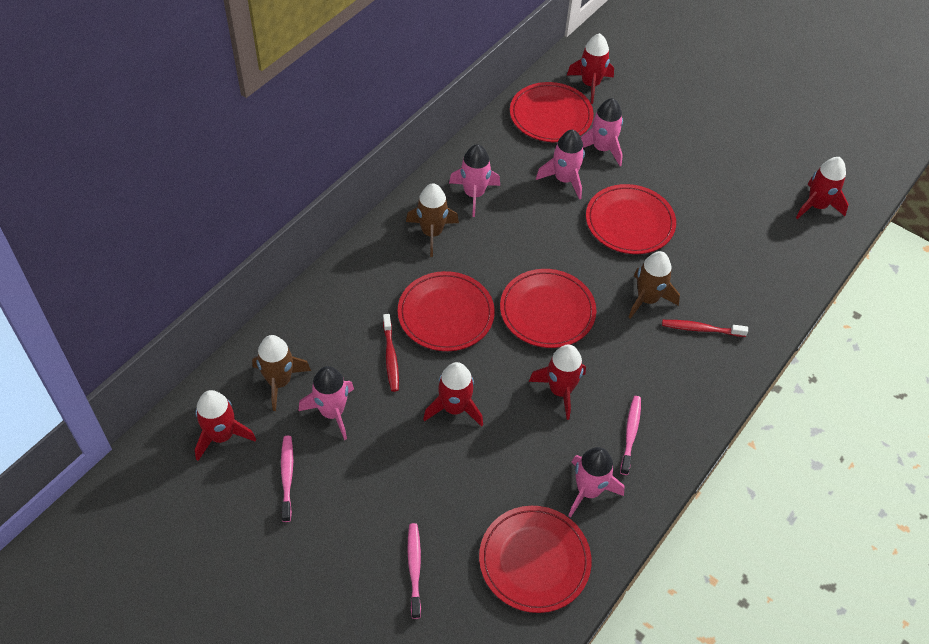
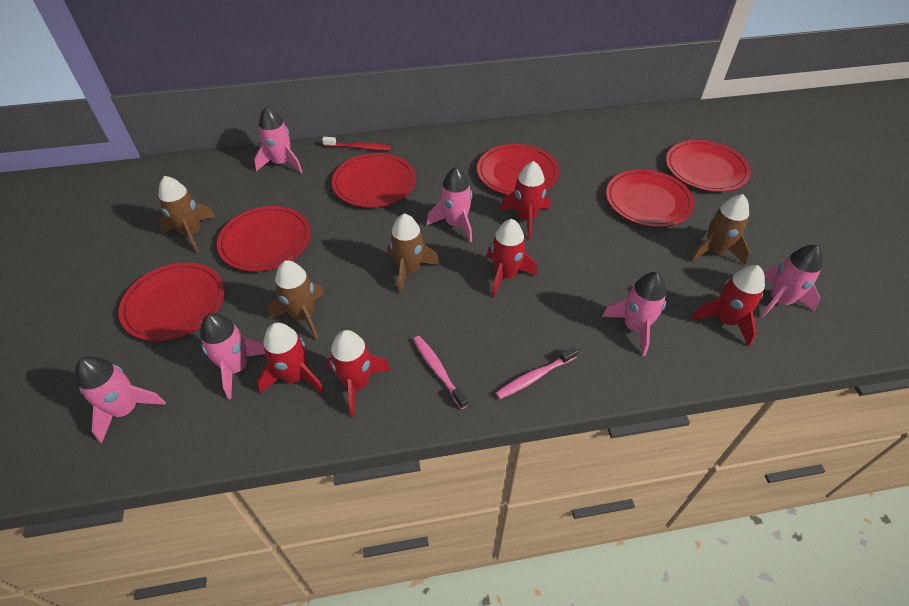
brown rocket: 3 -> 4
pink rocket: 5 -> 6
pink toothbrush: 3 -> 2
red plate: 5 -> 6
red toothbrush: 2 -> 1

